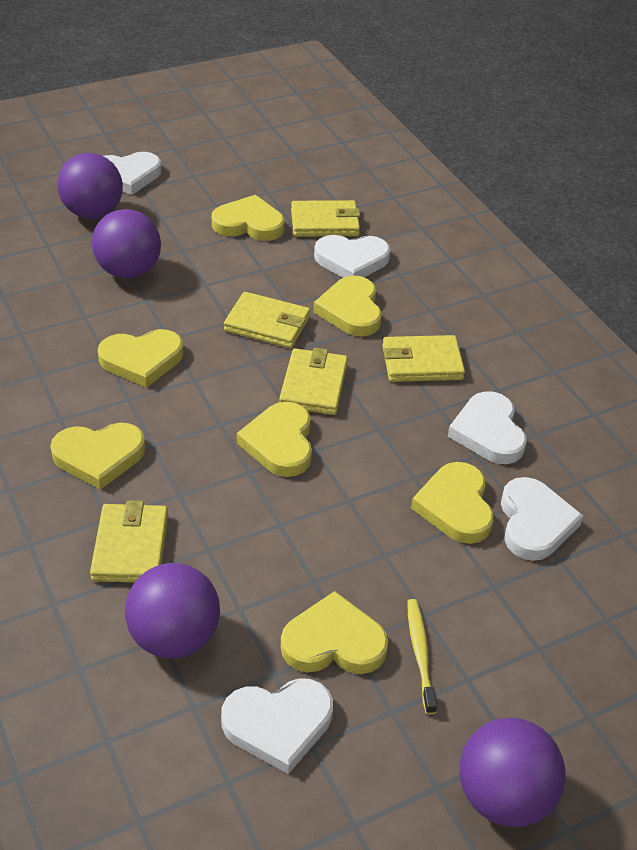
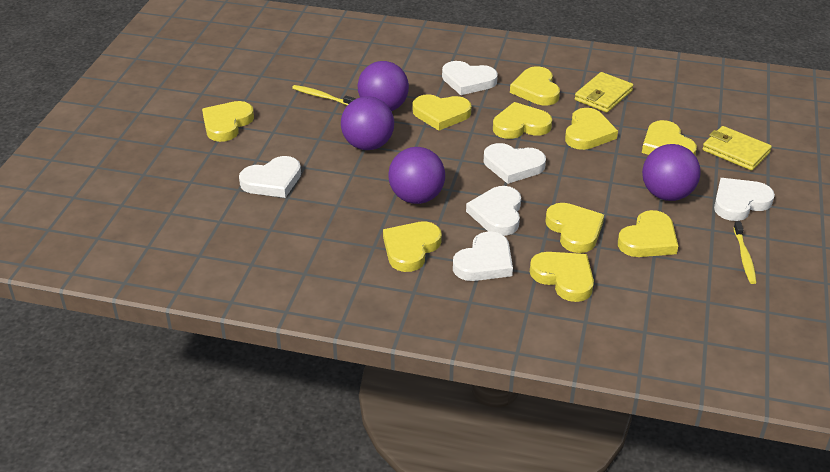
white heart: 5 -> 6
yellow heart: 7 -> 10
yellow toothbrush: 1 -> 2
yellow wallet: 5 -> 2

